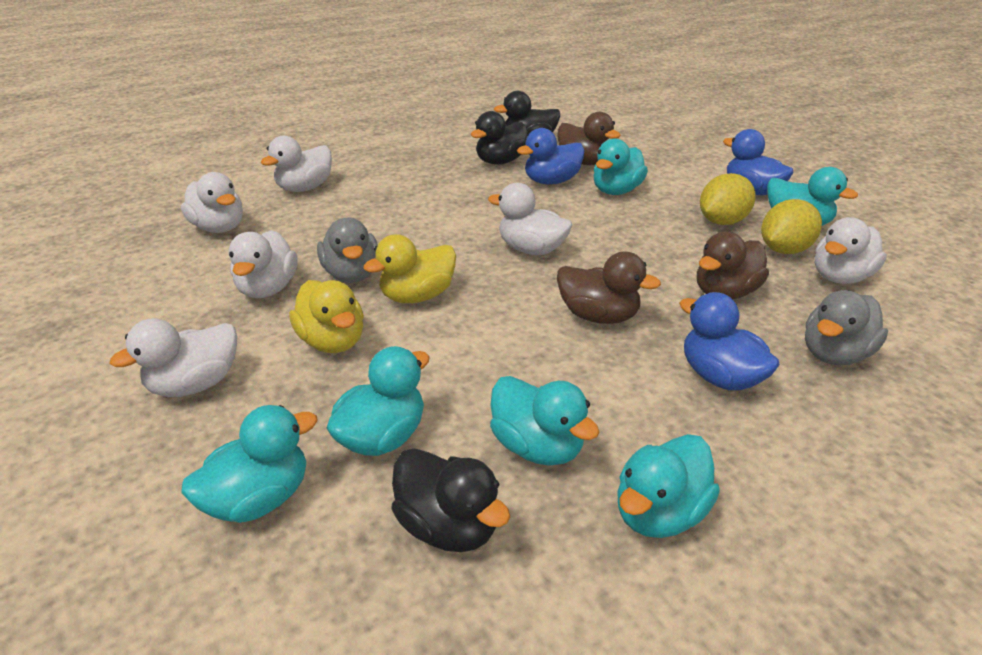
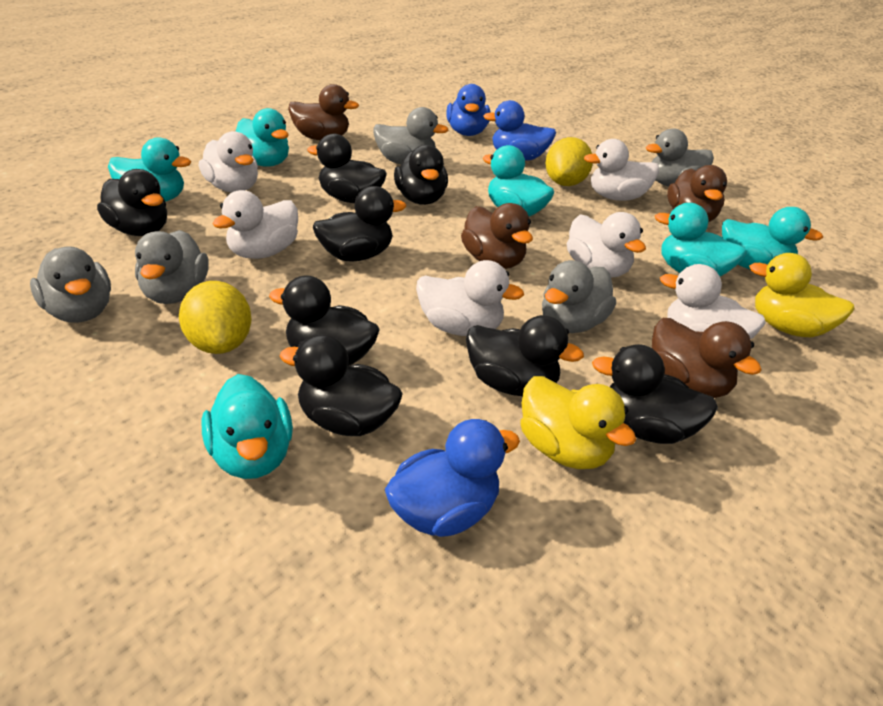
black duck: 3 -> 8
brown duck: 3 -> 4
grey duck: 2 -> 5

